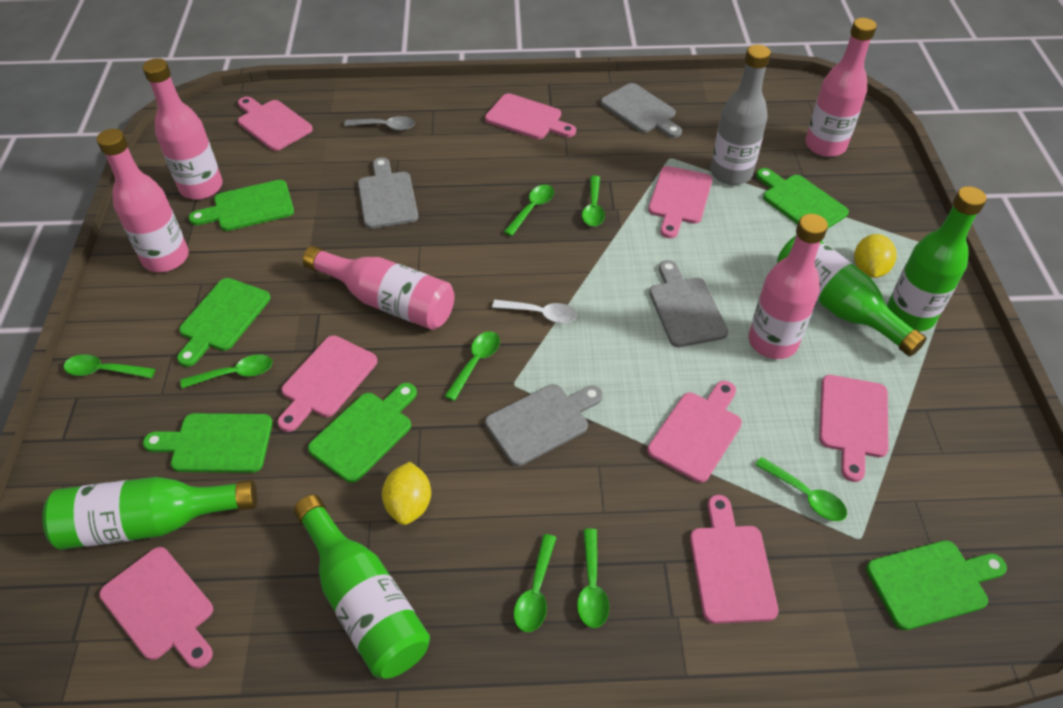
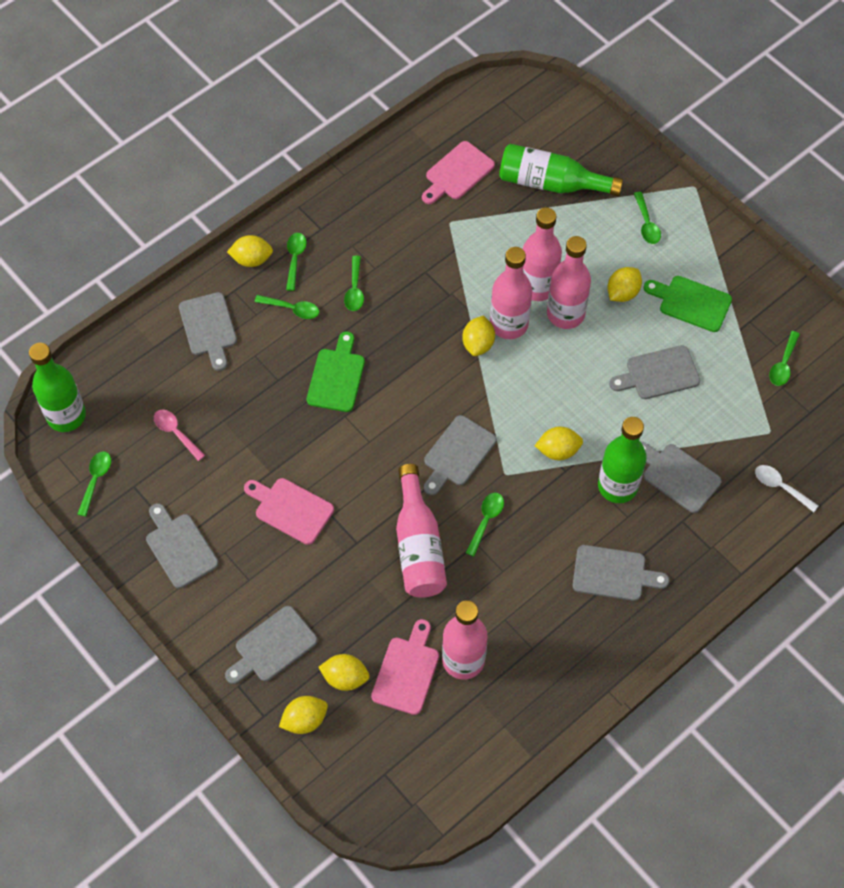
green bottle: 4 -> 3
green cutting board: 6 -> 2
green spoon: 8 -> 7
grey bottle: 1 -> 0
grey cutting board: 4 -> 7
grey spoon: 1 -> 0
pink cutting board: 8 -> 3
pink spoon: 0 -> 1
yellow lemon: 2 -> 6

